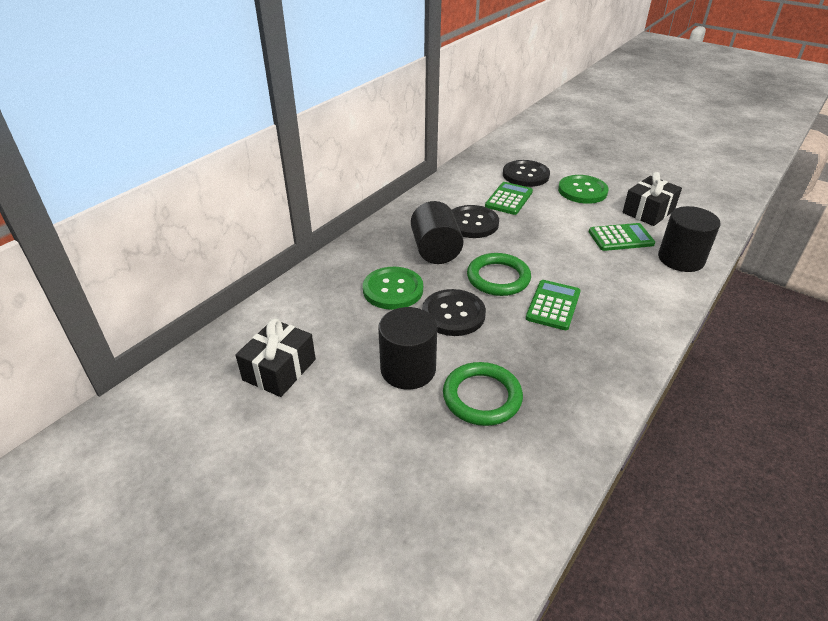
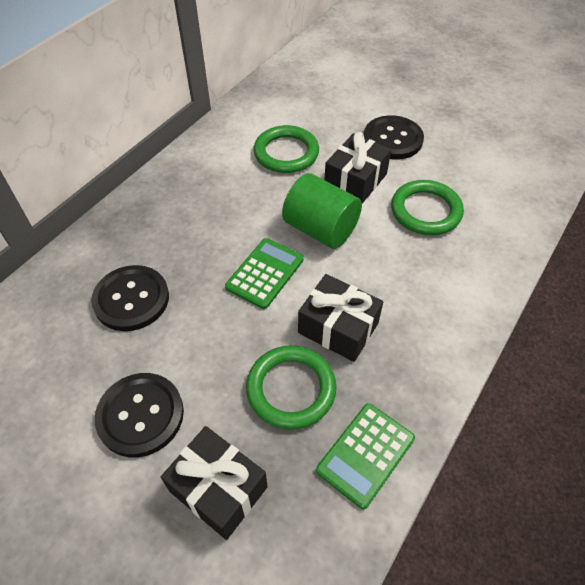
black cylinder: 3 -> 0
black gift: 2 -> 3
green button: 2 -> 0
green calculator: 3 -> 2
green cylinder: 0 -> 1
green ring: 2 -> 3

